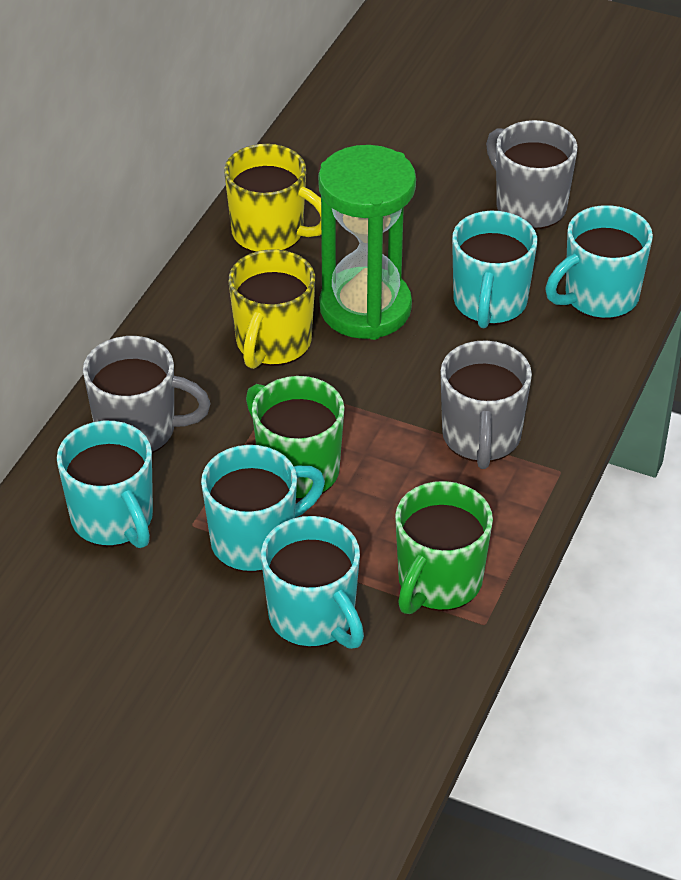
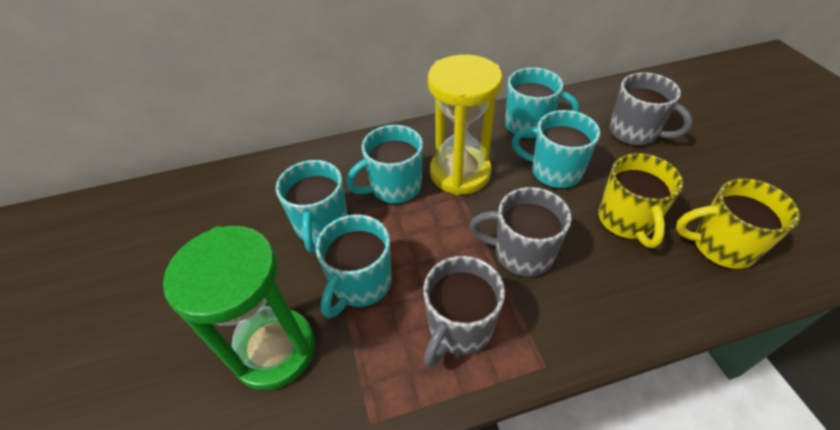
green mug: 2 -> 0
yellow hourglass: 0 -> 1

